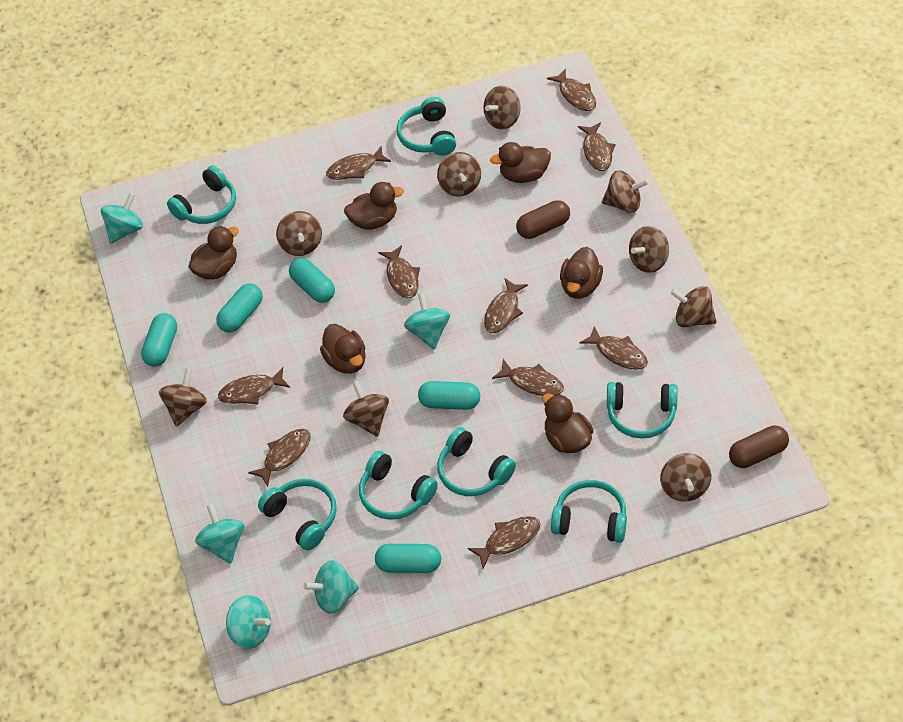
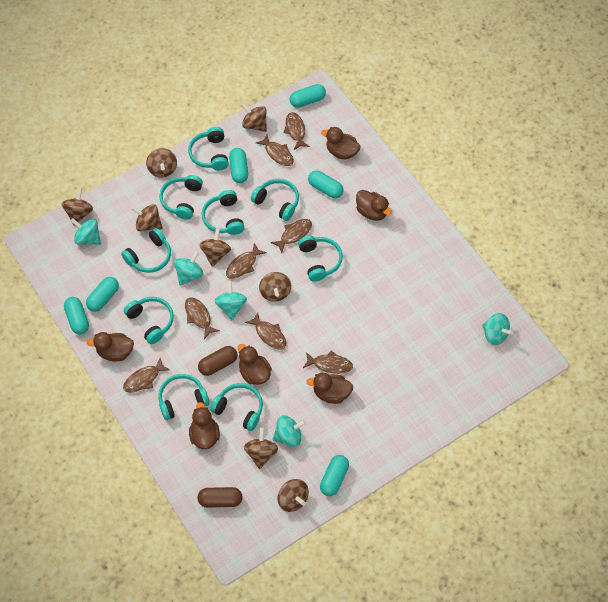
brown fish: 10 -> 8
brown spinning top: 9 -> 8
turquoise capsule: 5 -> 6
turquoise headphones: 7 -> 9

